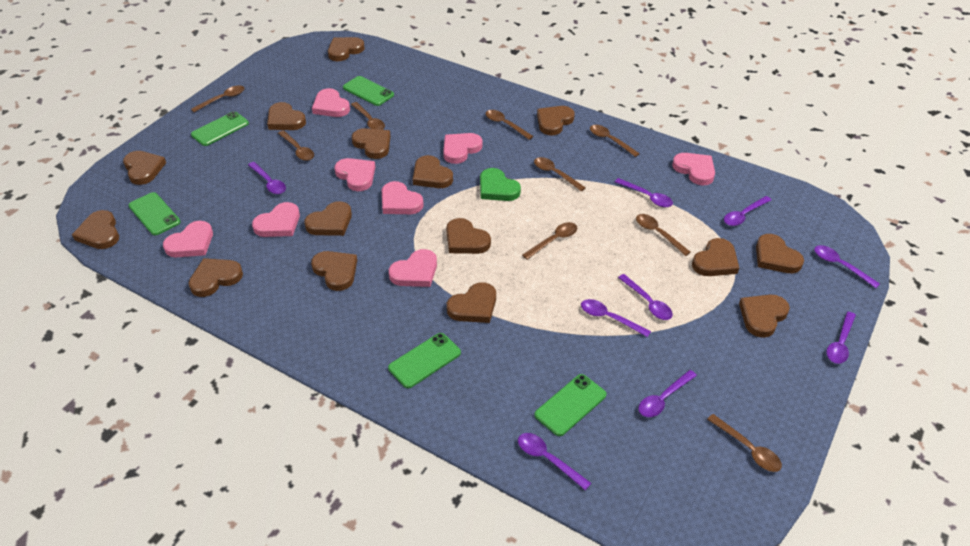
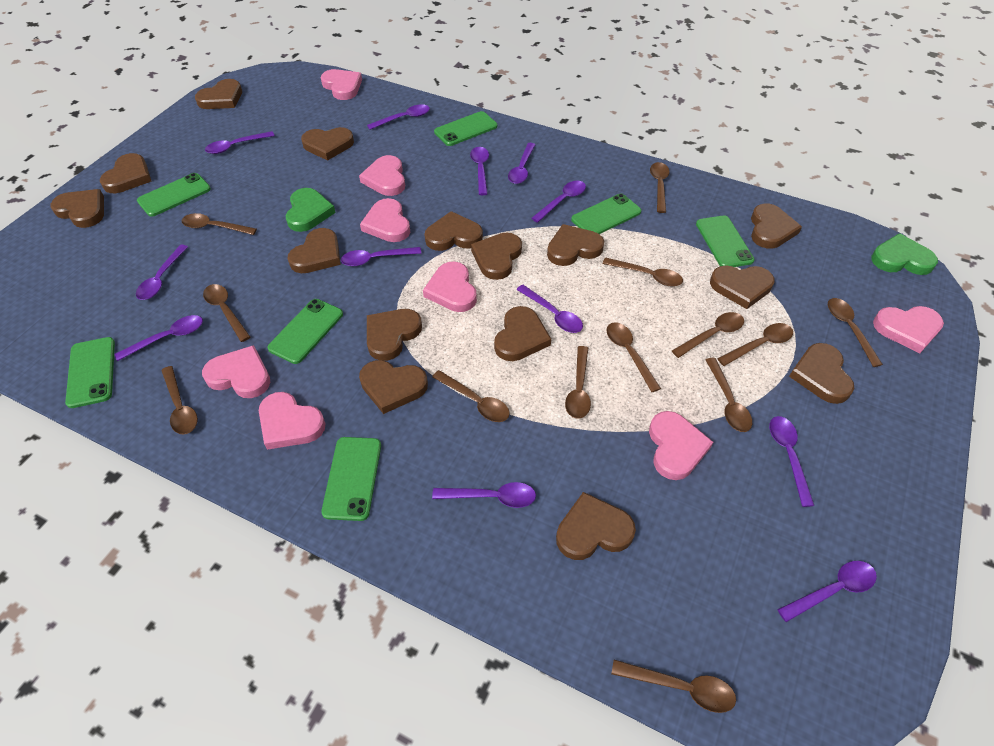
brown spoon: 9 -> 13
green heart: 1 -> 2
green phone: 5 -> 7
purple spoon: 9 -> 12

